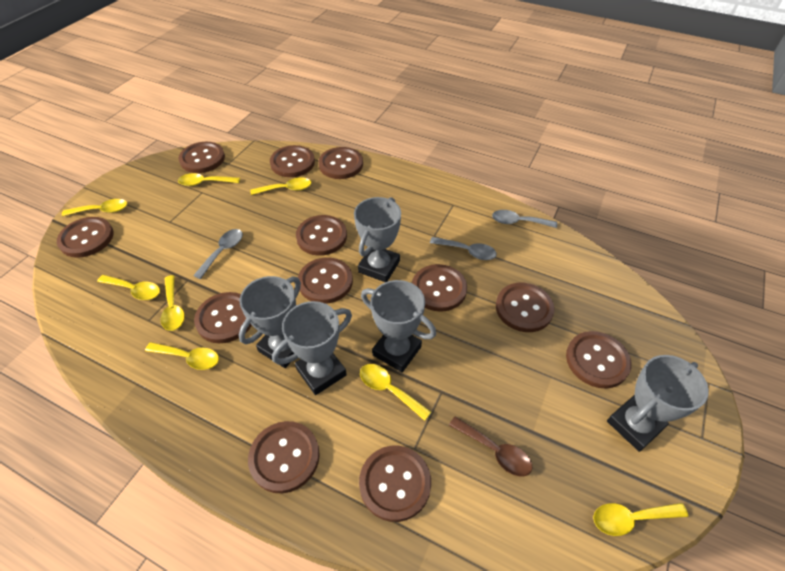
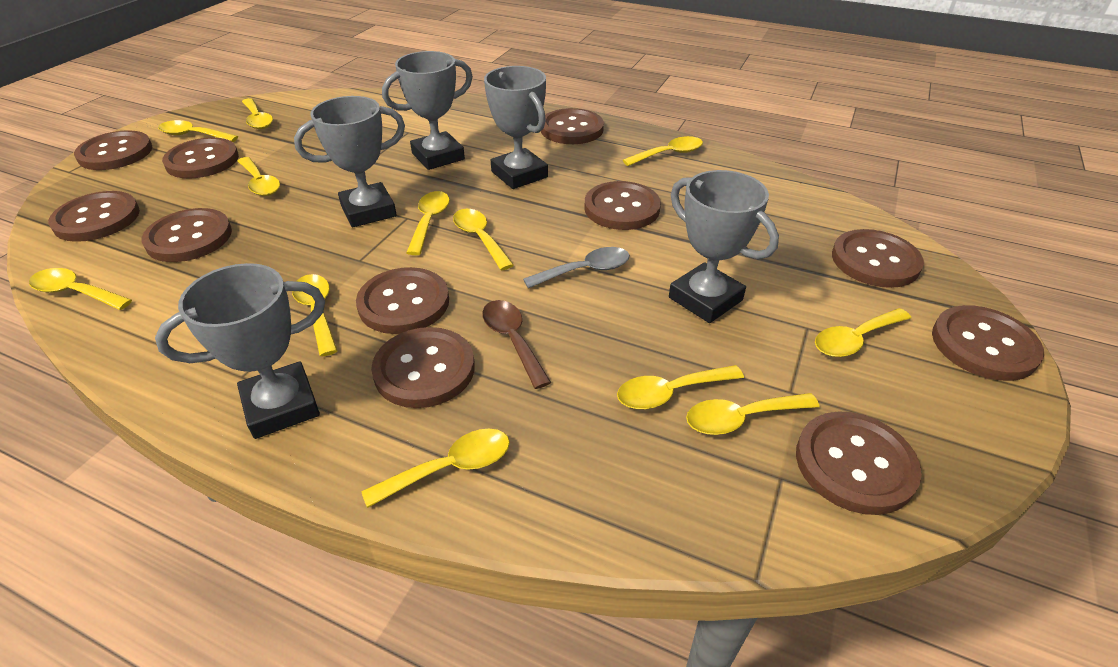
brown button: 12 -> 11
grey spoon: 3 -> 1
yellow spoon: 8 -> 12

